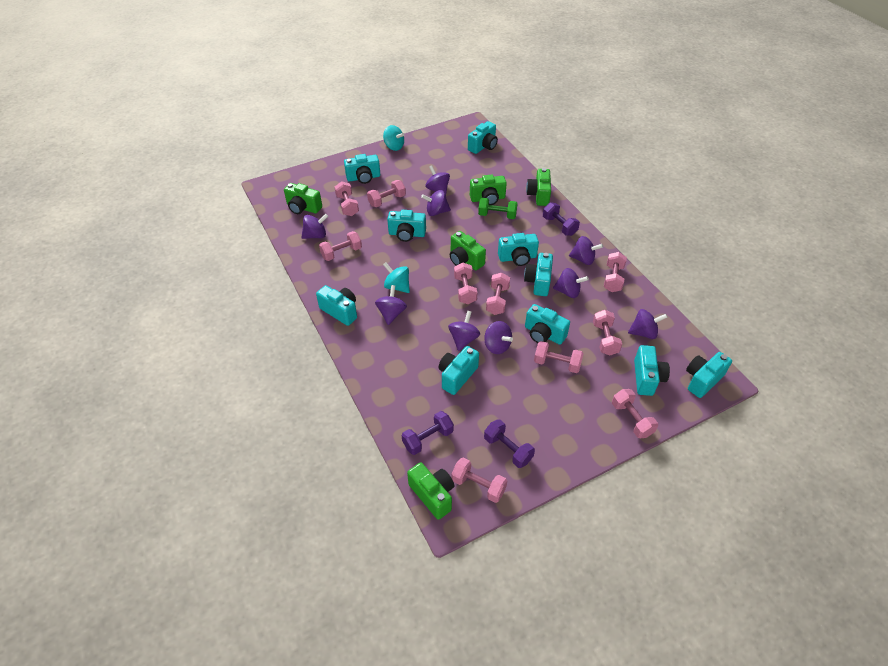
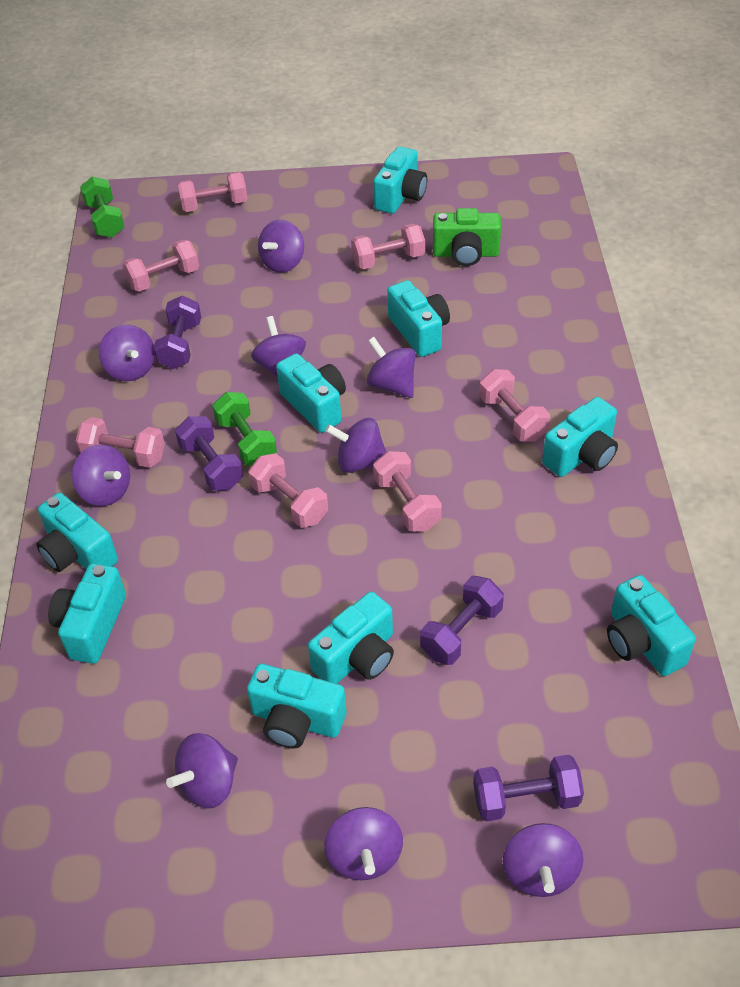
green camera: 5 -> 1
green dumbbell: 1 -> 2
pink dumbbell: 10 -> 7
purple dumbbell: 3 -> 4
turquoise camera: 10 -> 9
turquoise spinning top: 2 -> 0

